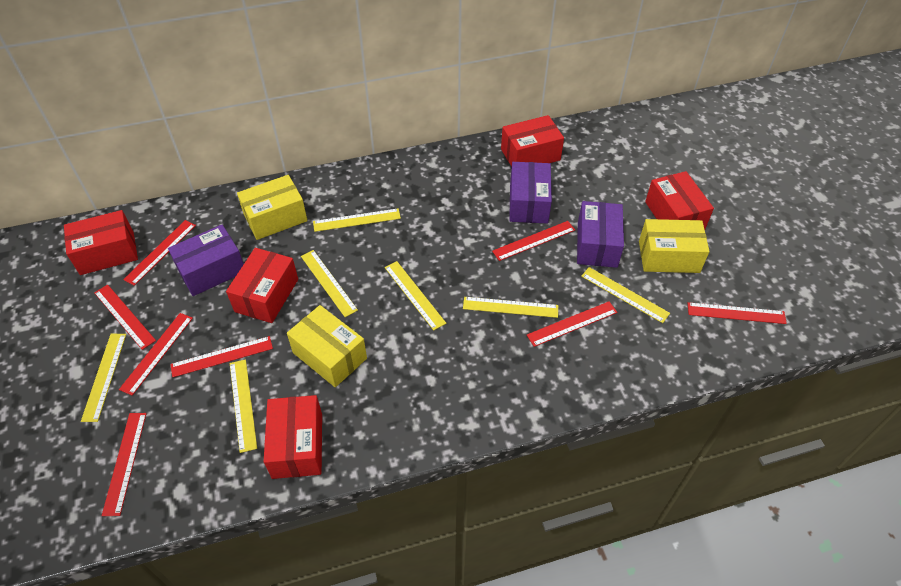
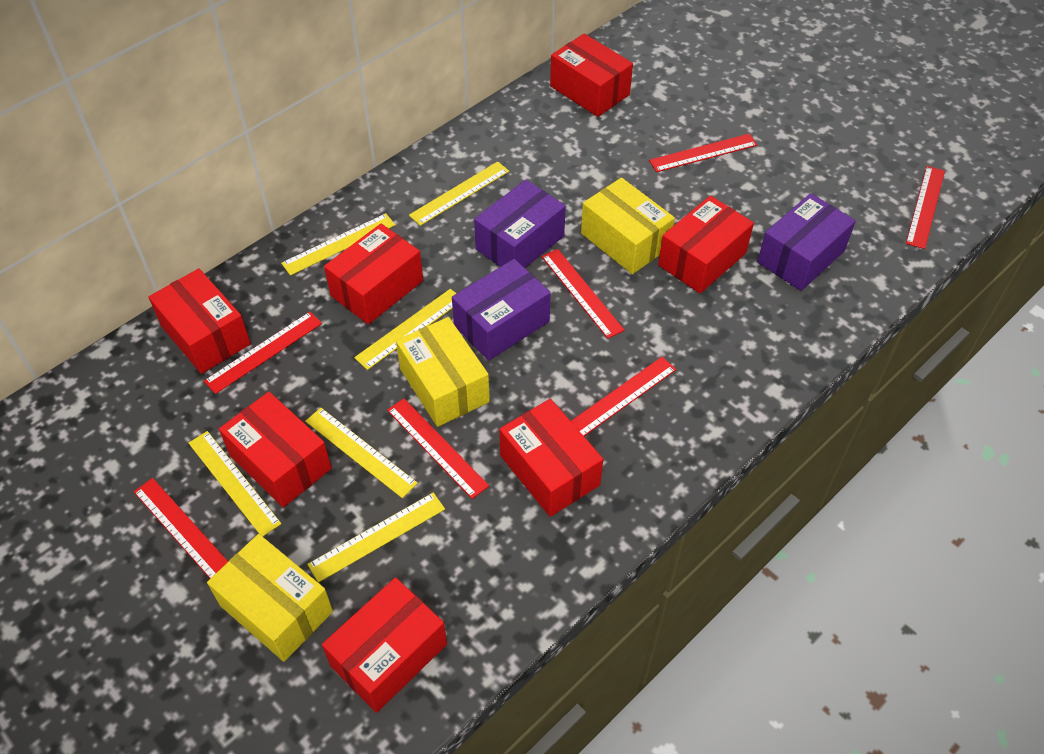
red box: 5 -> 7
red ruler: 8 -> 7
yellow ruler: 7 -> 6

